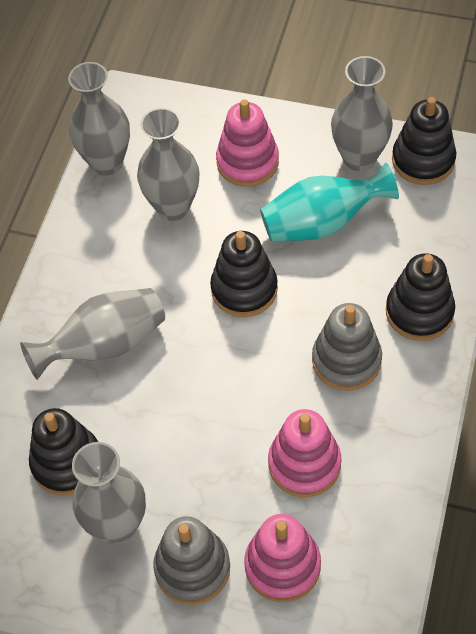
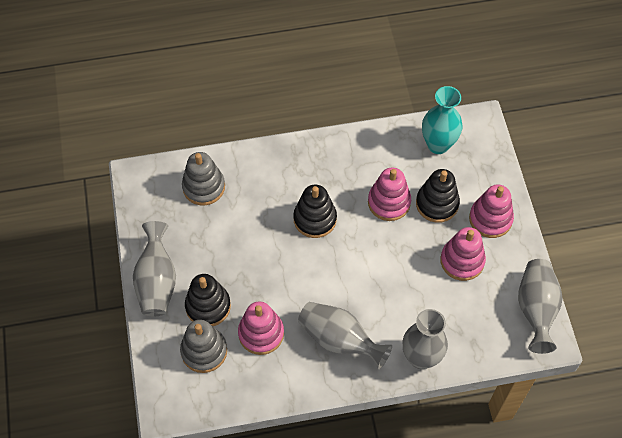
black stacking toy: 4 -> 3
grey vase: 5 -> 4
pink stacking toy: 3 -> 4

